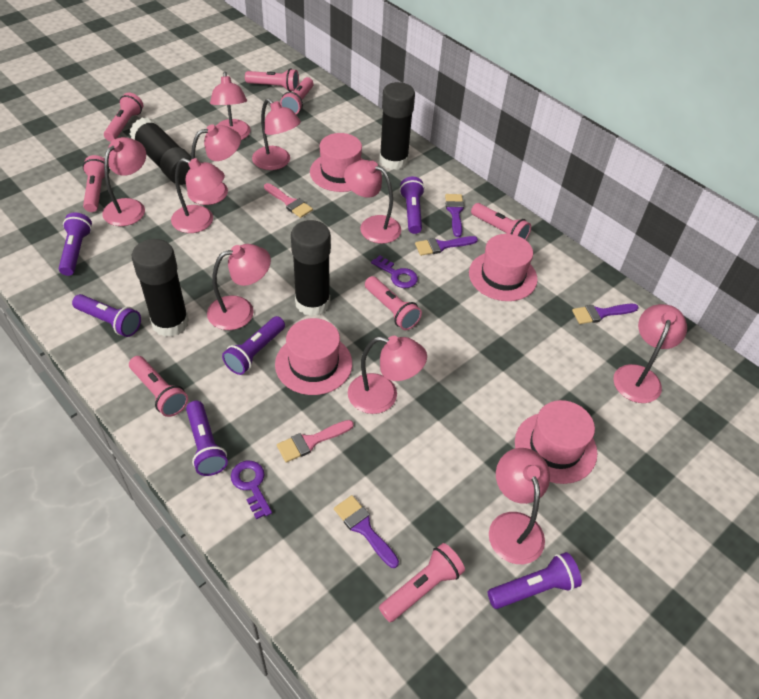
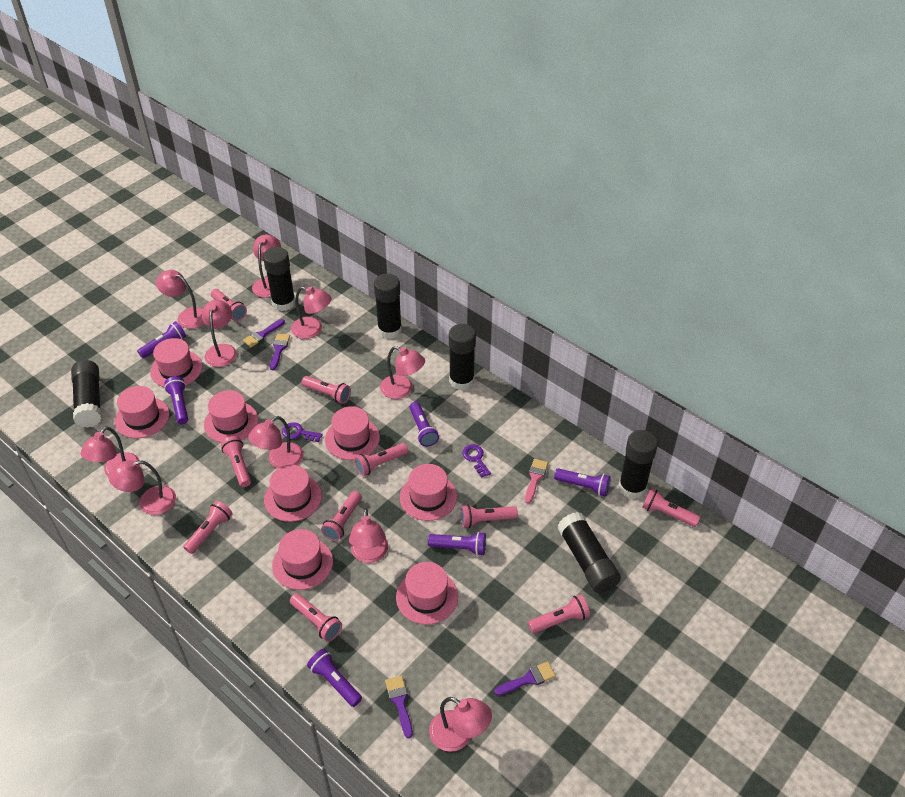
black glue stick: 4 -> 6
pink brush: 2 -> 1
pink flashlight: 8 -> 10
pink hat: 4 -> 8

